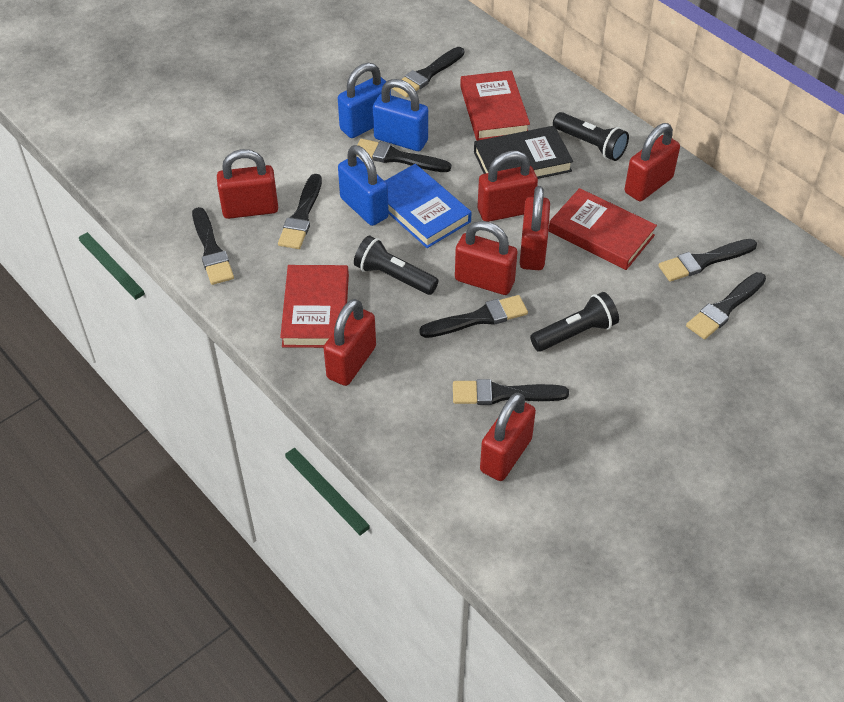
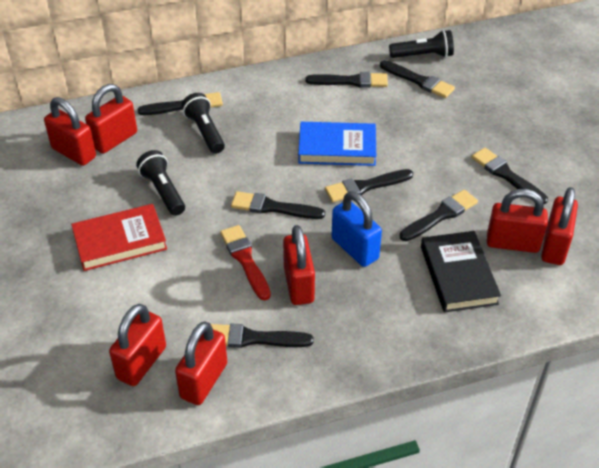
blue padlock: 3 -> 1
red book: 3 -> 1
red brush: 0 -> 1

